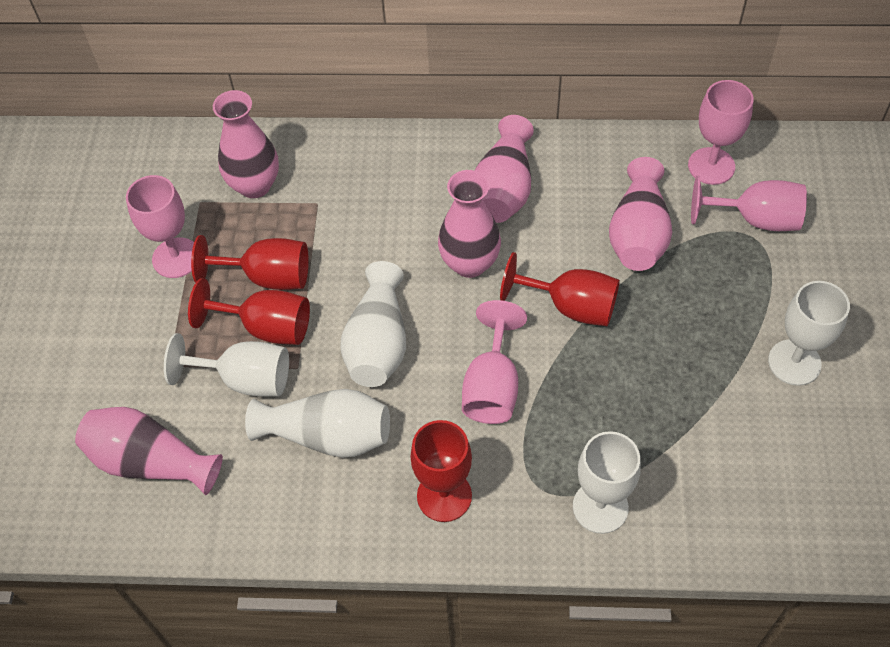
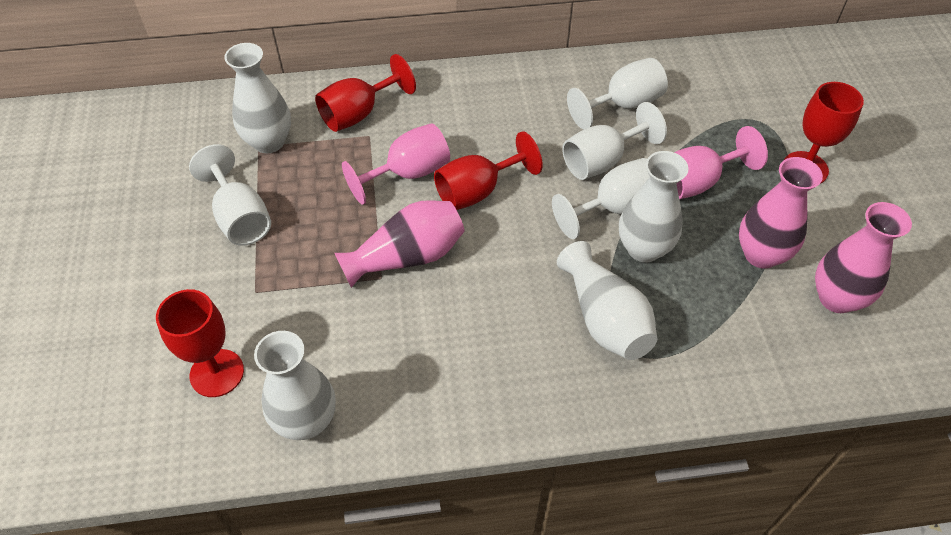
pink goblet: 4 -> 2
pink vase: 5 -> 3
white goblet: 3 -> 4
white vase: 2 -> 4

